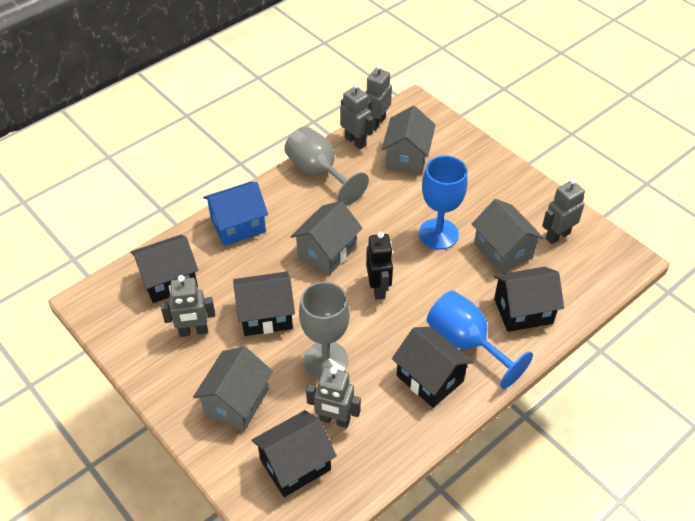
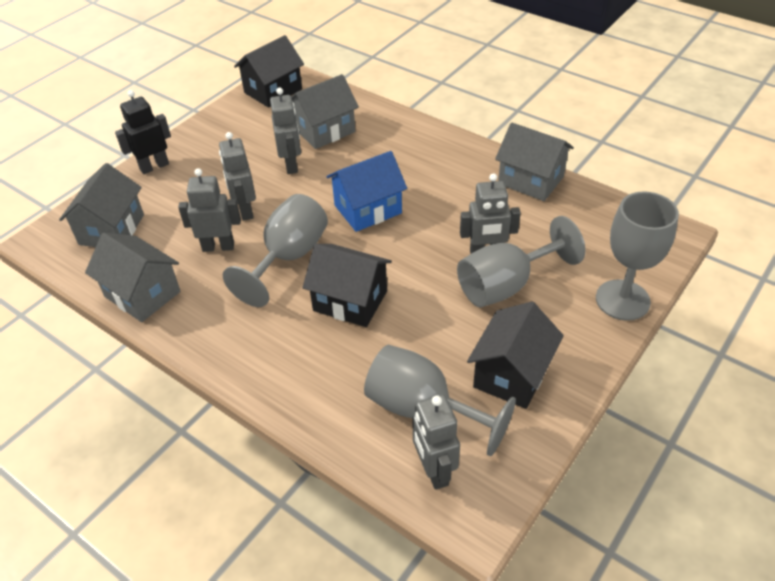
black house: 5 -> 3
blue goblet: 2 -> 0
grey goblet: 2 -> 4

